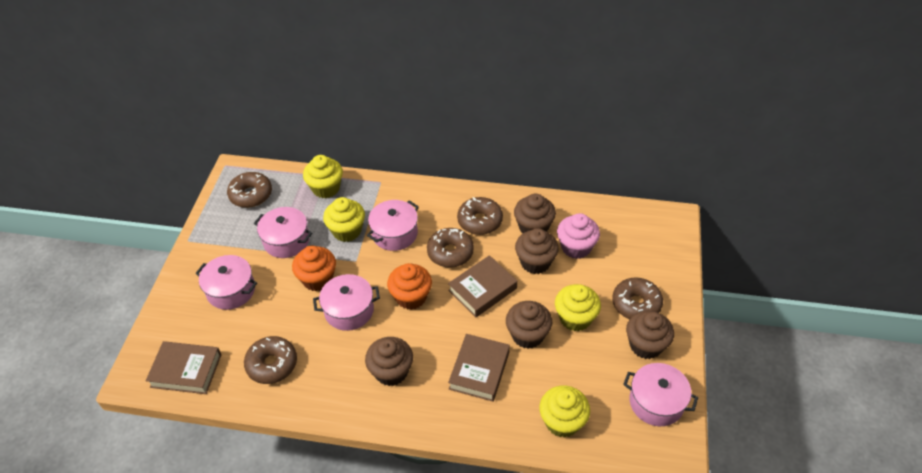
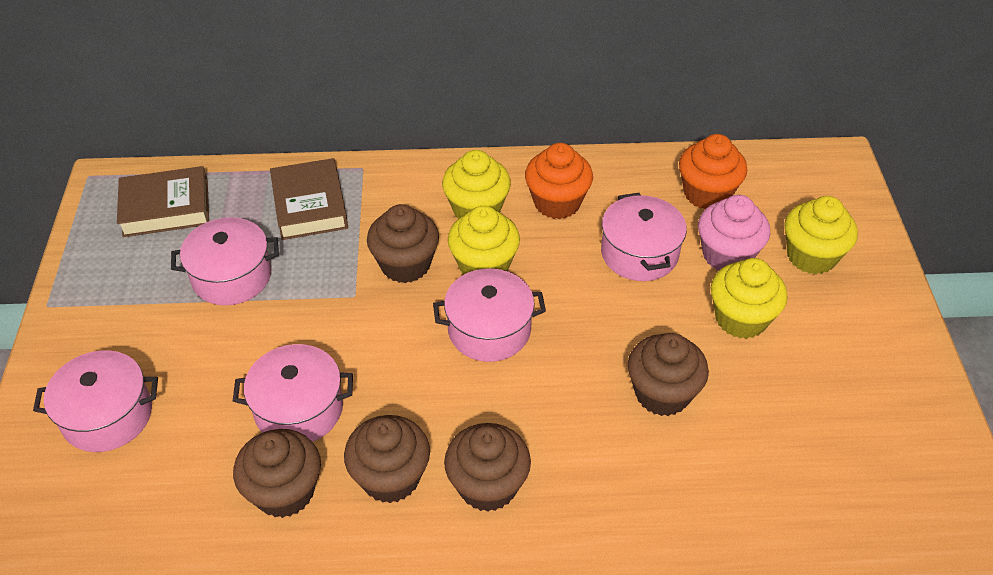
brown book: 3 -> 2
brown donut: 5 -> 0

